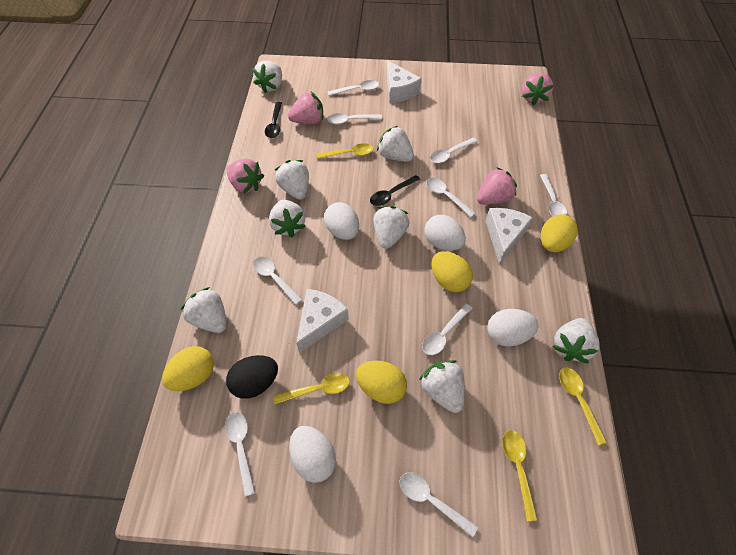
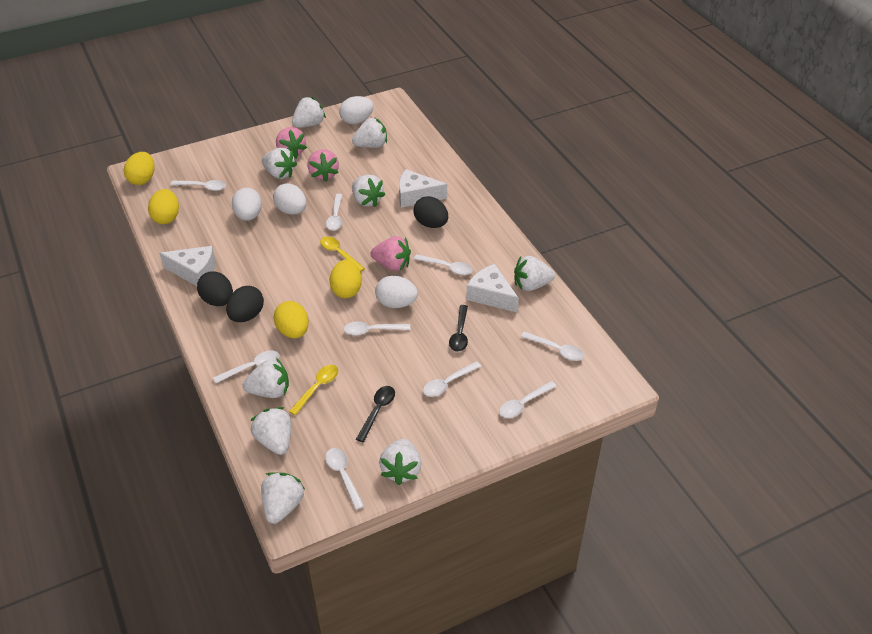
black egg: 1 -> 3
pink strawberry: 4 -> 3
white strawberry: 8 -> 9
yellow spoon: 4 -> 2

